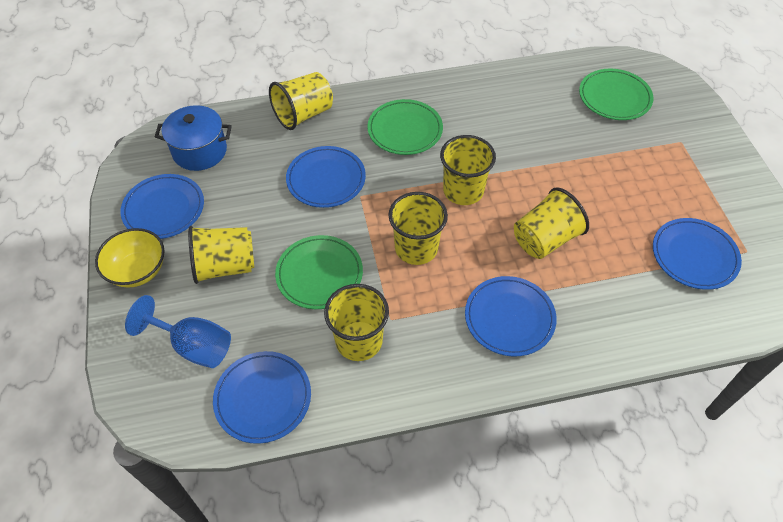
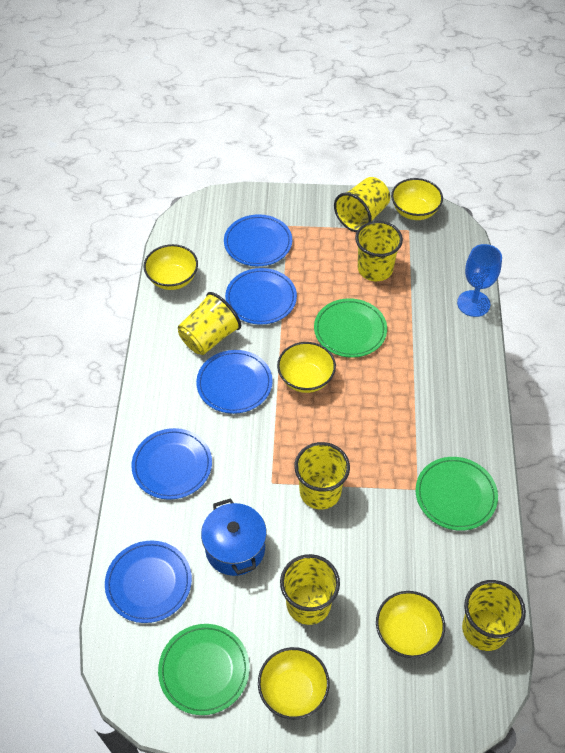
yellow bowl: 1 -> 5

